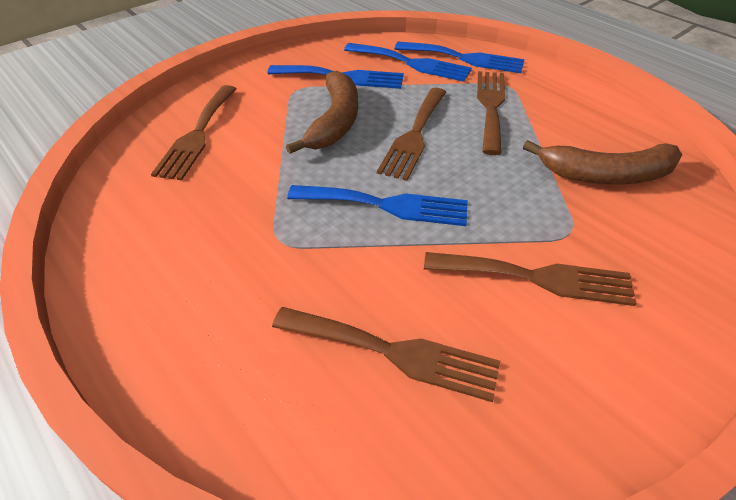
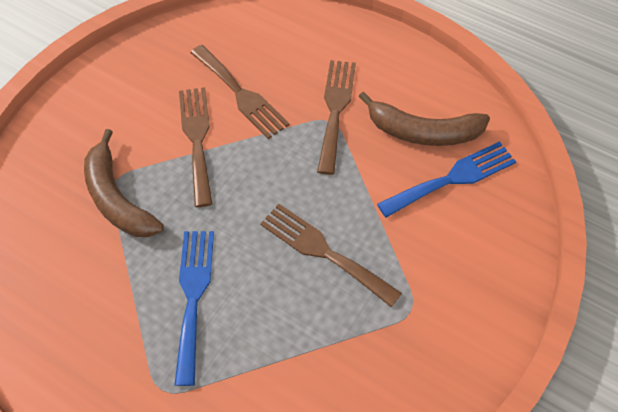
blue fork: 4 -> 2
brown fork: 5 -> 4

